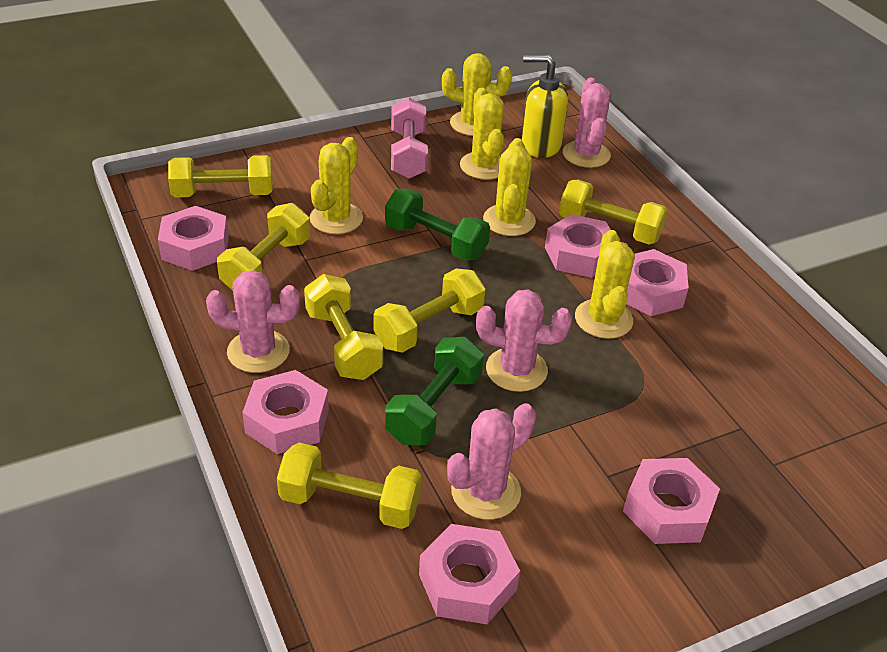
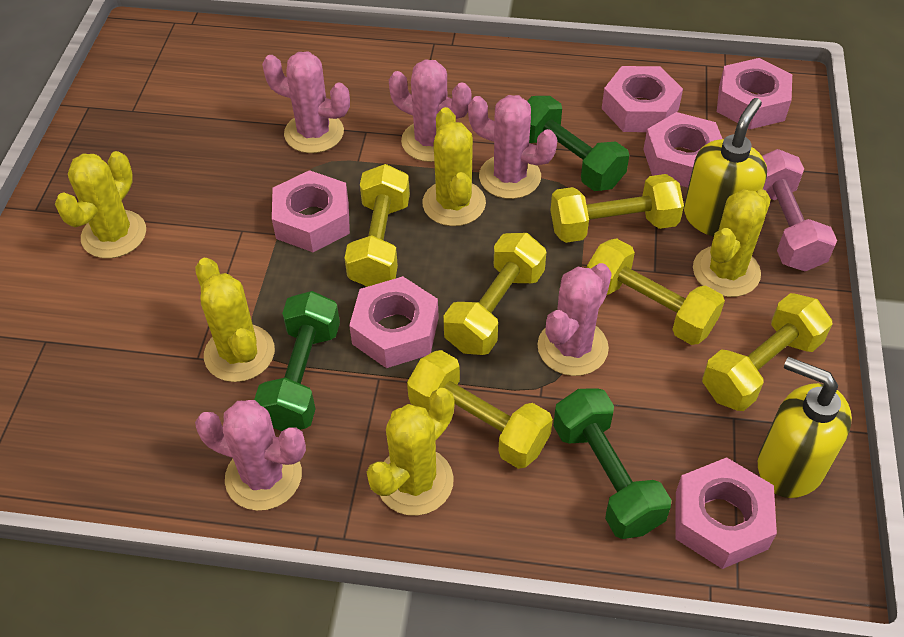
green dumbbell: 2 -> 3
pink cactus: 4 -> 5
yellow soap dispenser: 1 -> 2

